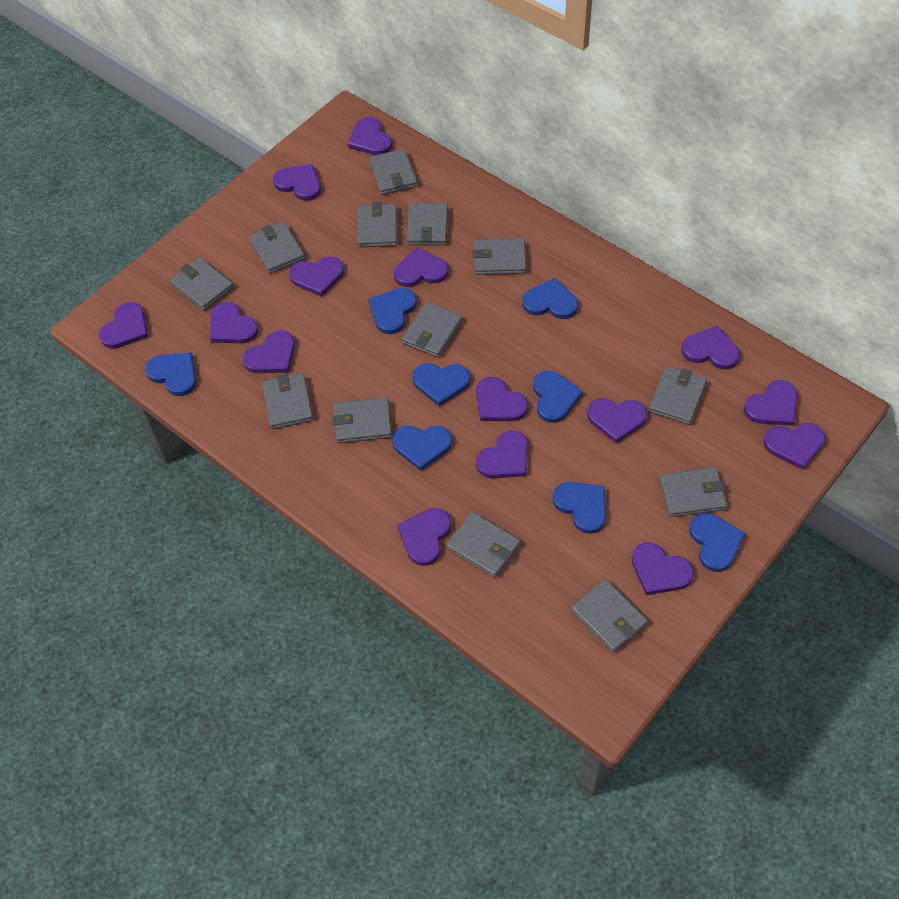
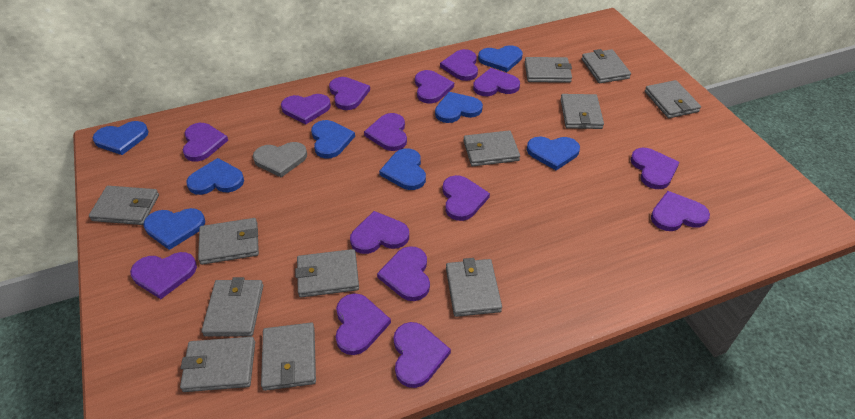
grey heart: 0 -> 1
grey wallet: 13 -> 12

